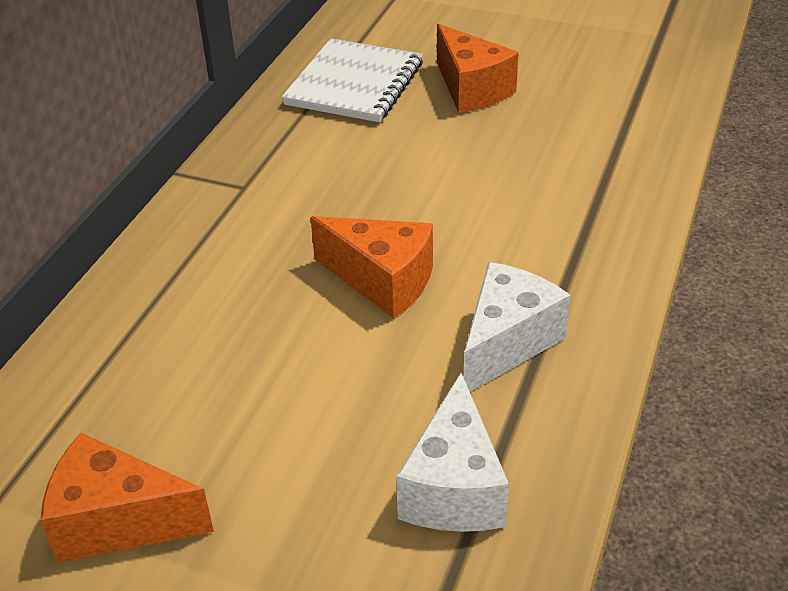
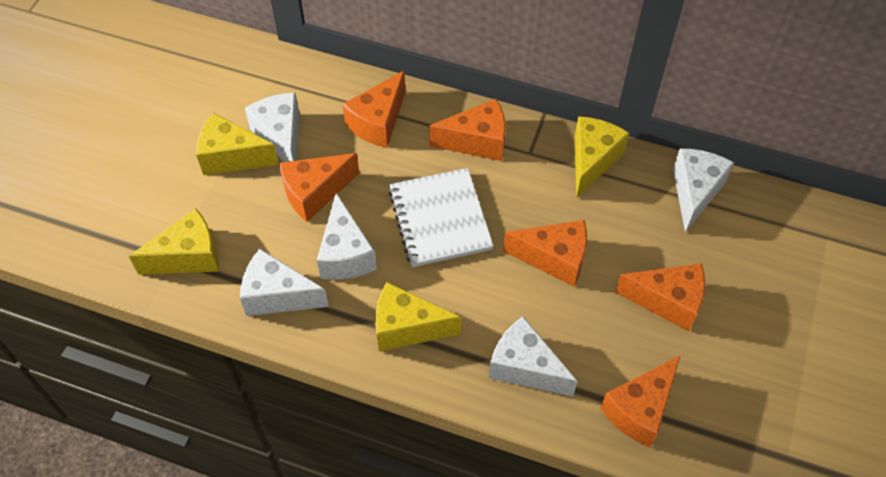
orange cheese: 3 -> 6
white cheese: 2 -> 5
yellow cheese: 0 -> 4

